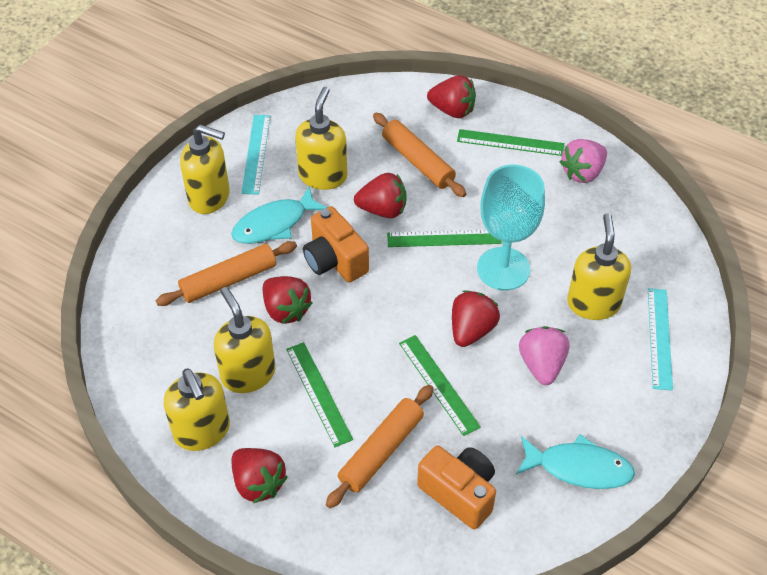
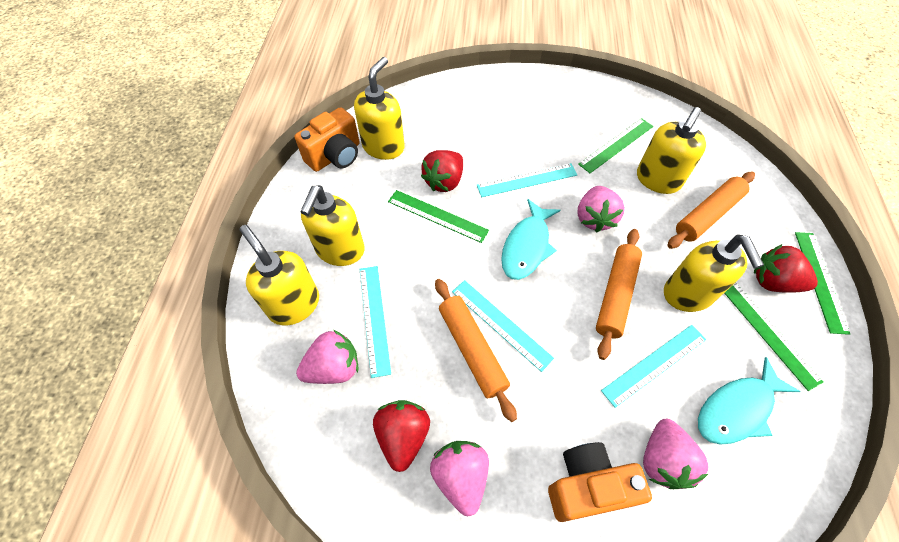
pink strawberry: 2 -> 4
red strawberry: 5 -> 3
turquoise goblet: 1 -> 0
turquoise ruler: 2 -> 4

